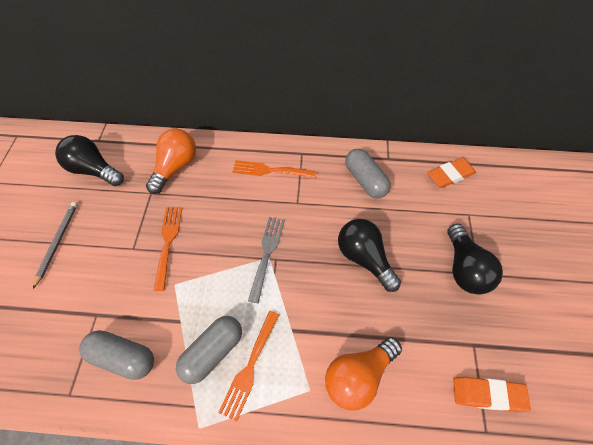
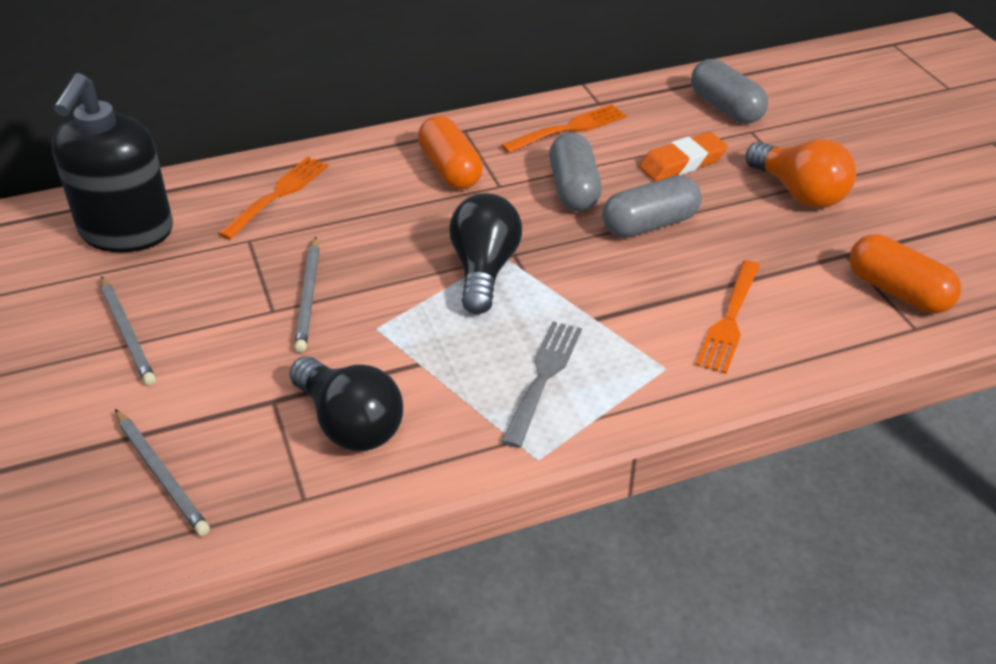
black light bulb: 3 -> 2
black soap dispenser: 0 -> 1
grey pencil: 1 -> 3
orange capsule: 0 -> 2
orange eraser: 2 -> 1
orange light bulb: 2 -> 1

